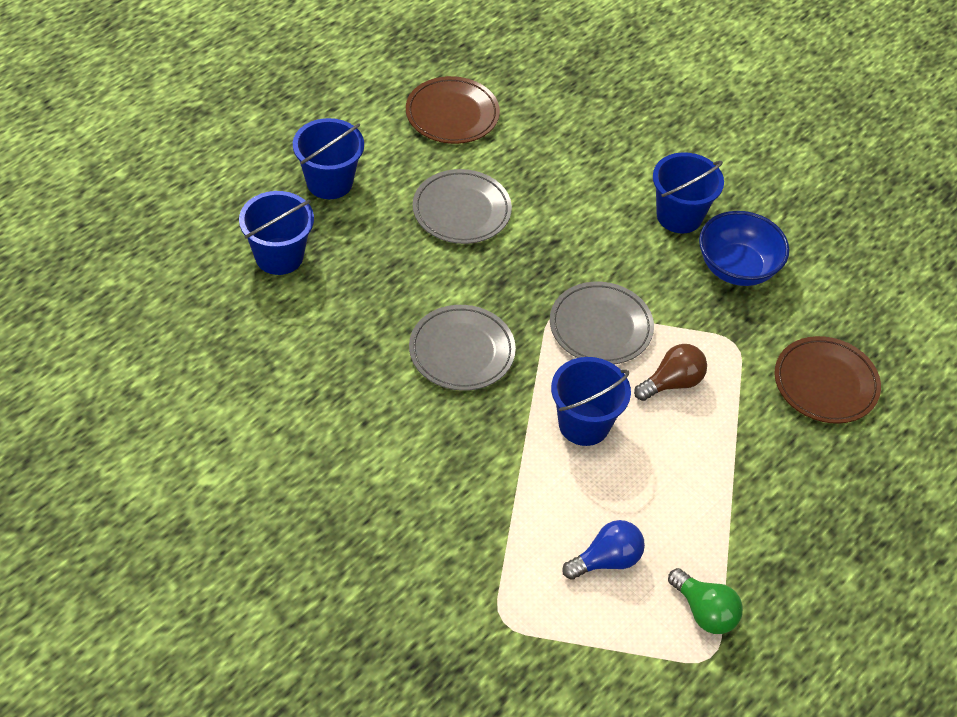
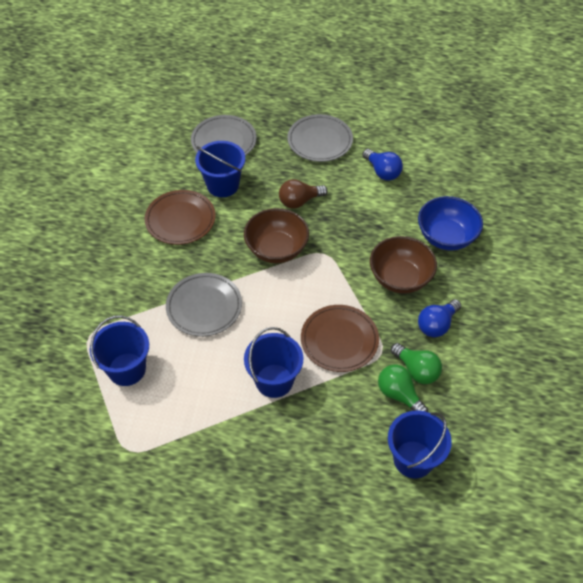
blue light bulb: 1 -> 2
brown bowl: 0 -> 2
green light bulb: 1 -> 2

